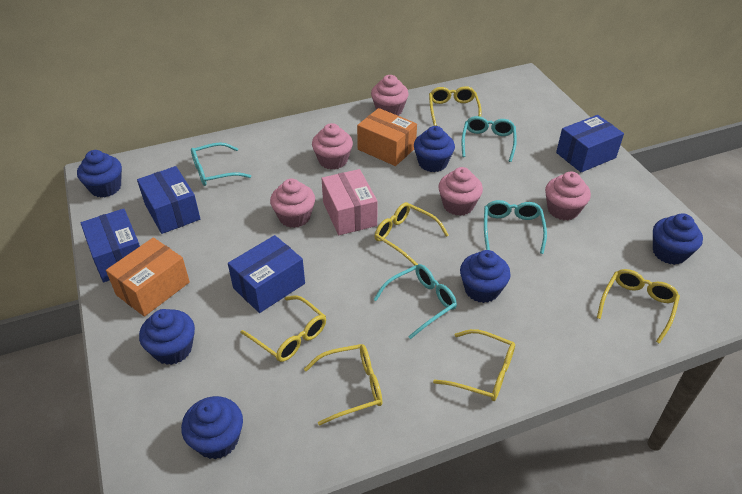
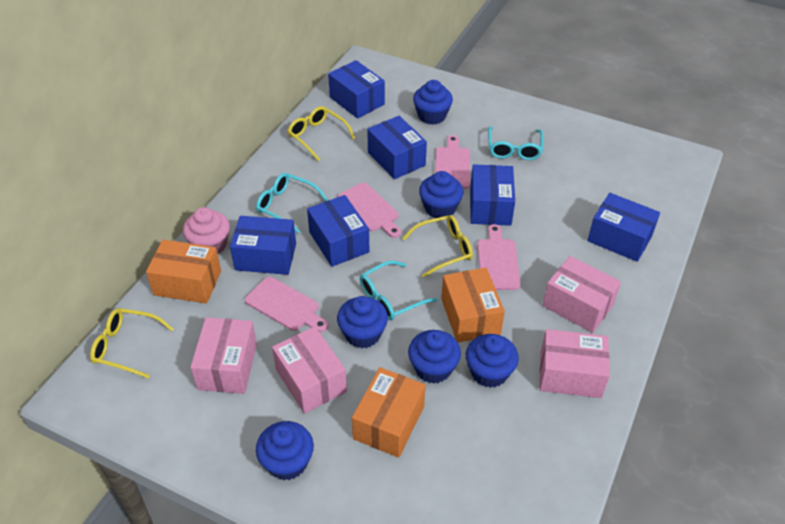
blue box: 4 -> 6
orange box: 2 -> 3
pink box: 1 -> 4
pink cupcake: 5 -> 1
pink cutting board: 0 -> 4
turquoise glasses: 4 -> 3
yellow glasses: 6 -> 3

